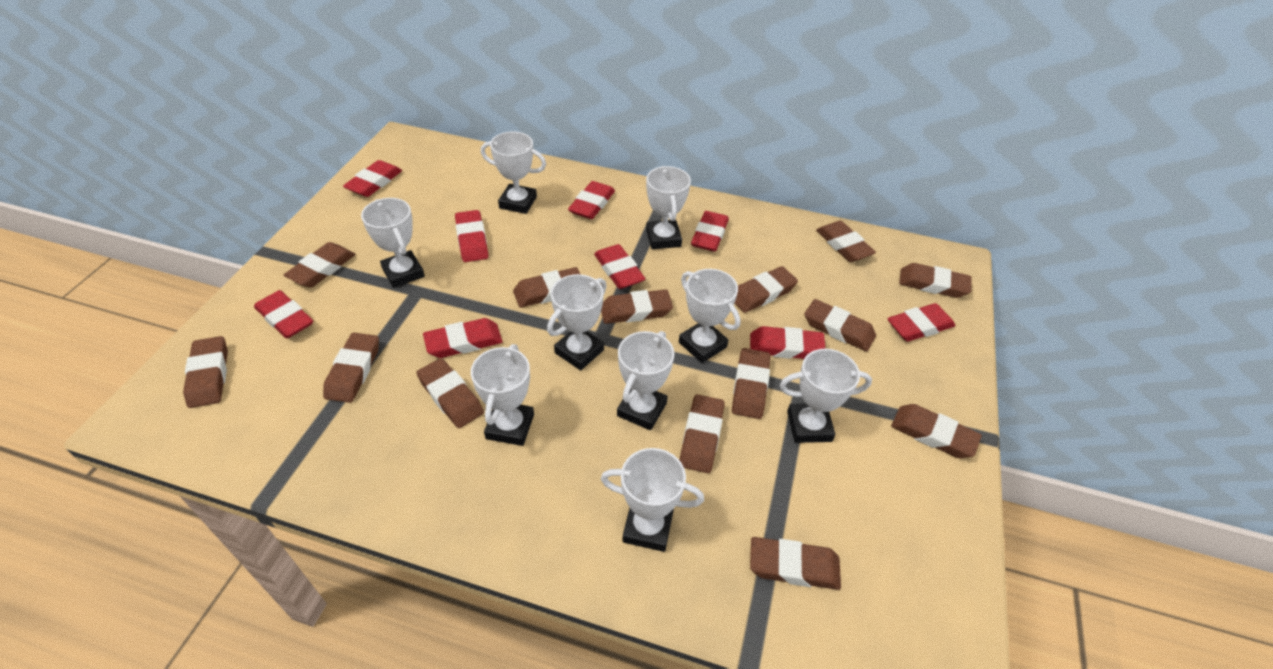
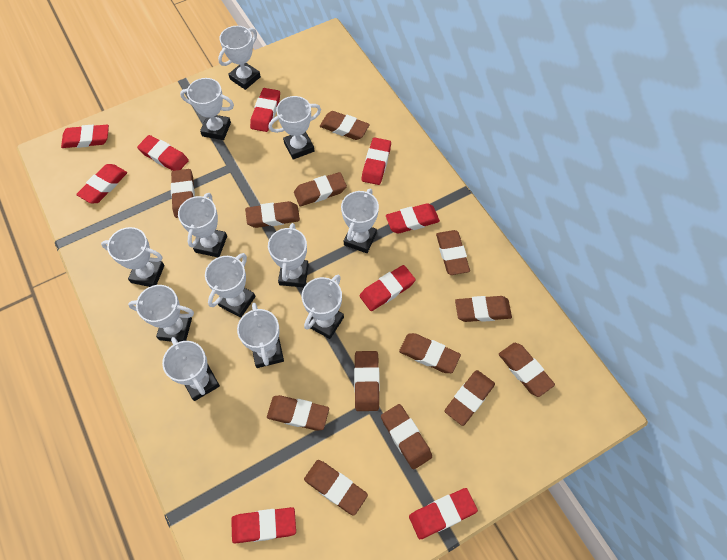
brown eraser: 14 -> 13
white trophy: 9 -> 12

